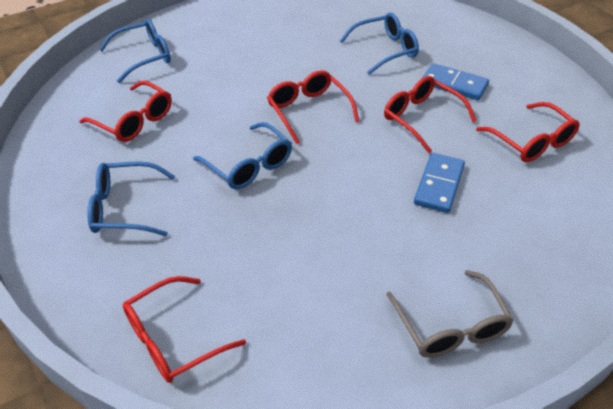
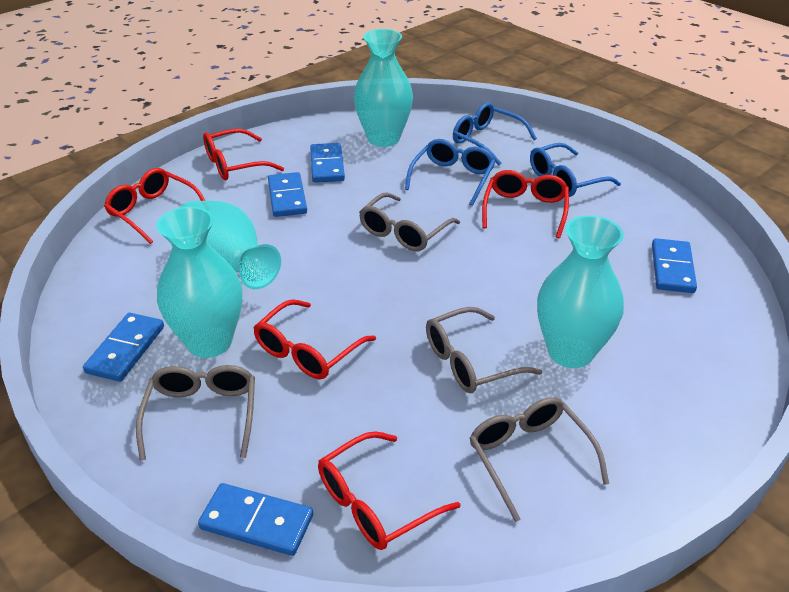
blue domino: 2 -> 5
blue glasses: 4 -> 3
grey glasses: 1 -> 4
turquoise vase: 0 -> 4

